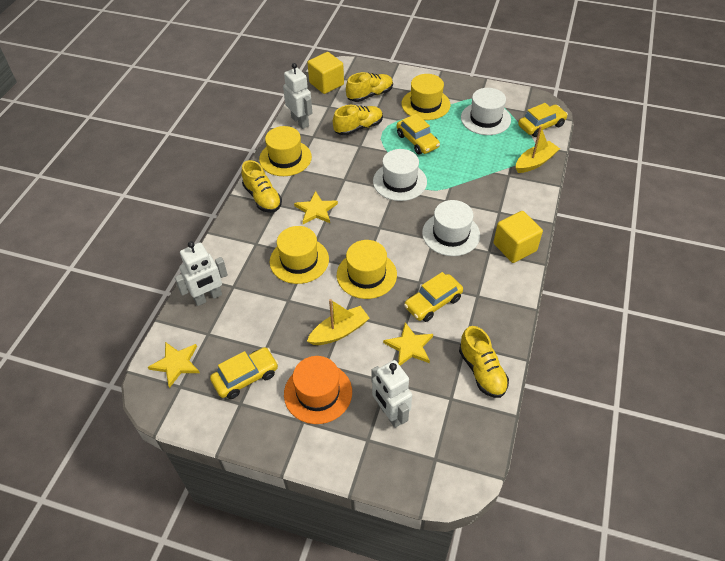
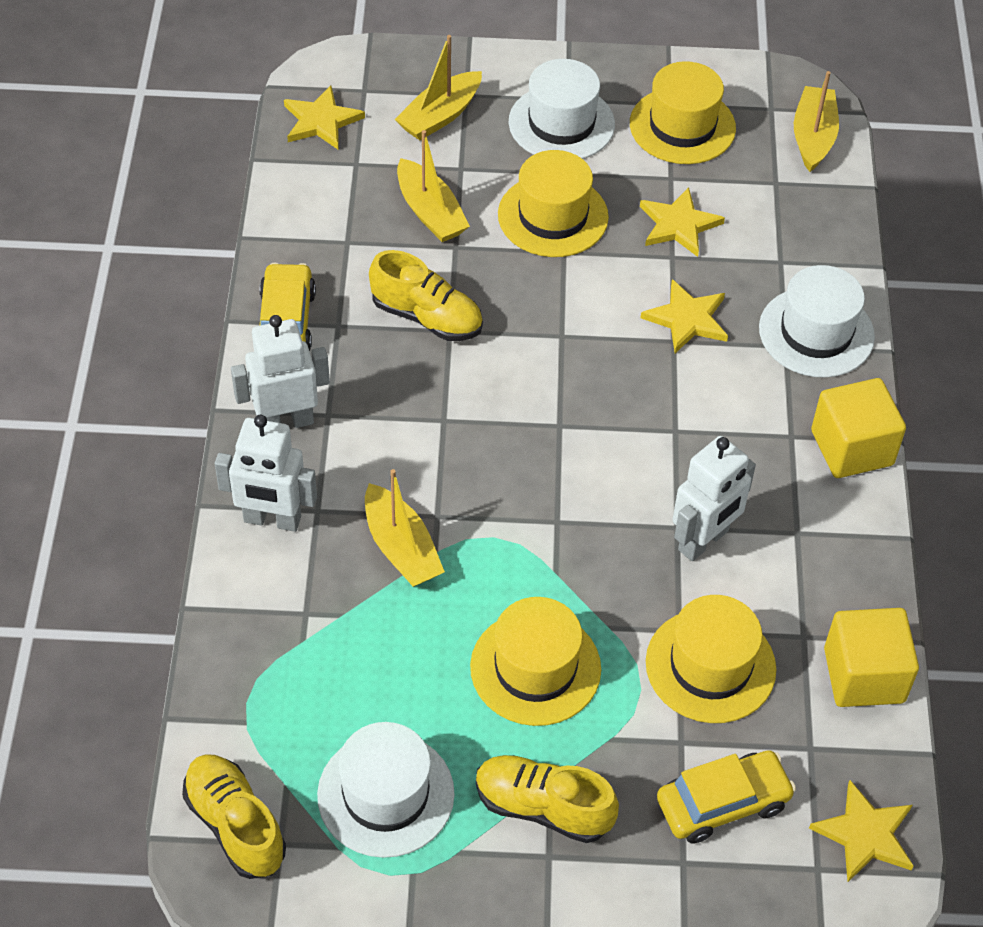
orange hat: 1 -> 0
yellow boat: 2 -> 4
yellow car: 4 -> 2
yellow shoe: 4 -> 3
yellow star: 3 -> 4

